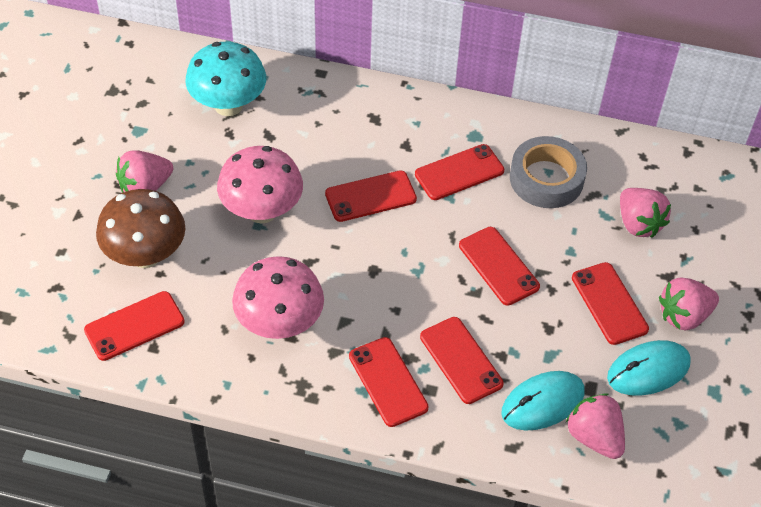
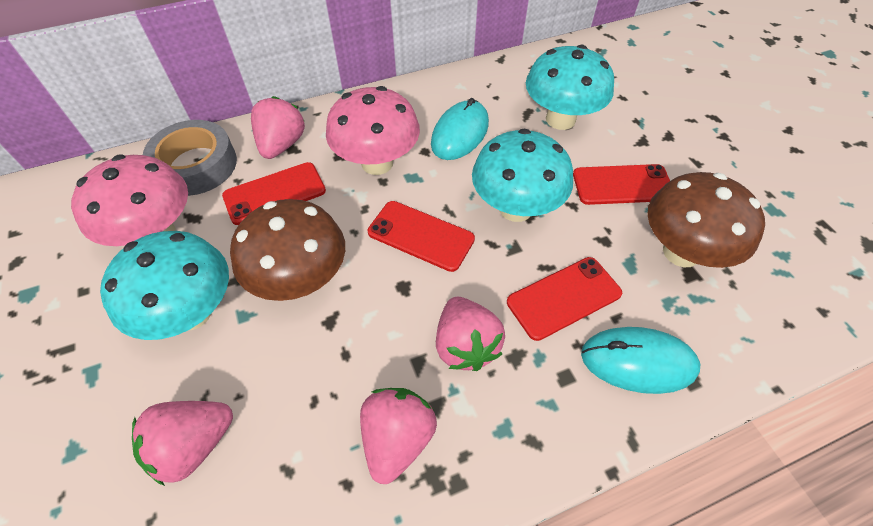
brown mushroom: 1 -> 2
red phone: 7 -> 4
turquoise mushroom: 1 -> 3

